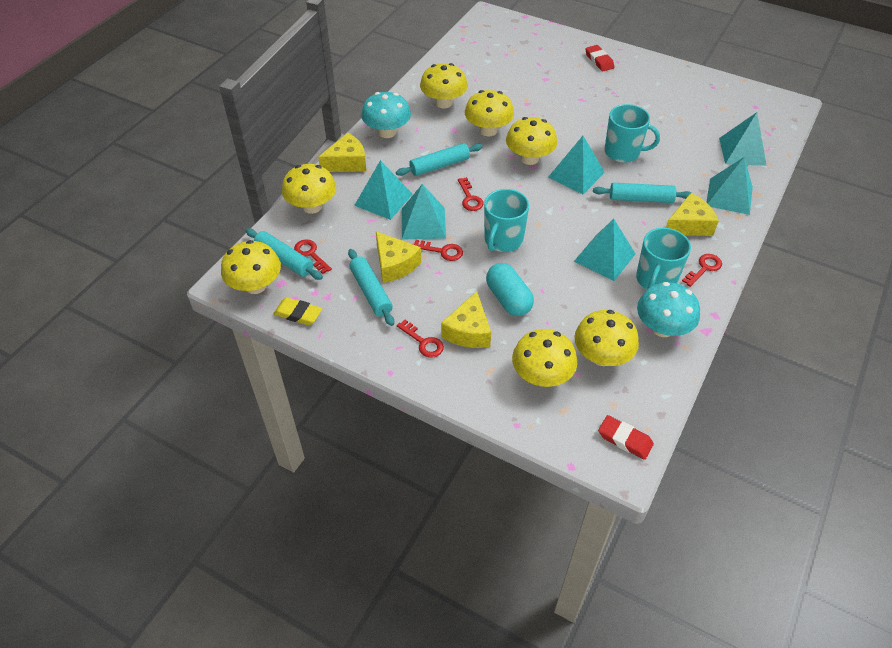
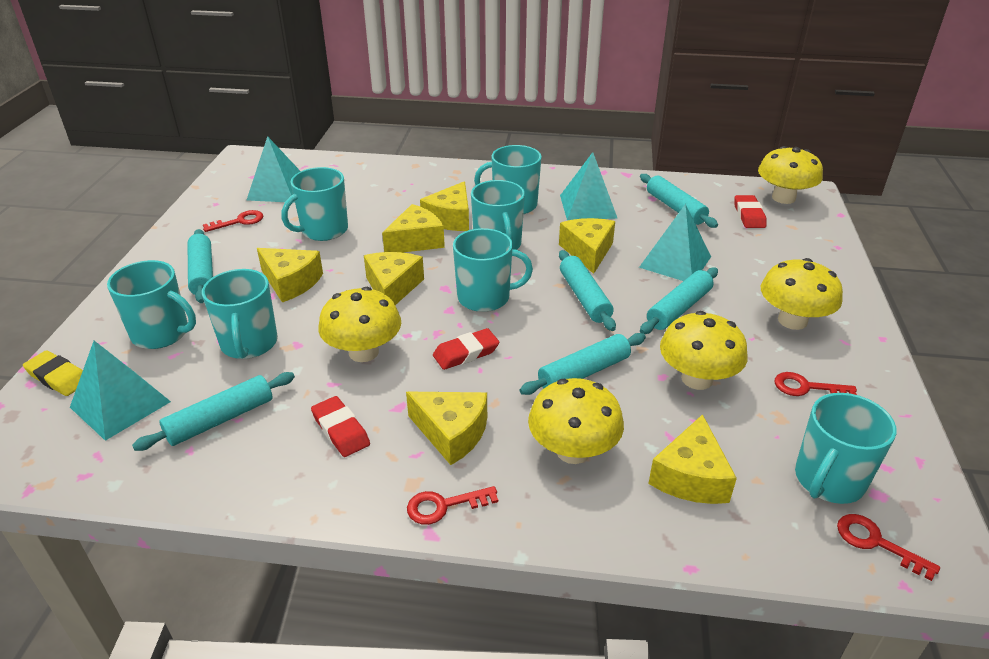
red eraser: 2 -> 3
red key: 5 -> 4
turquoise capsule: 1 -> 0
turquoise mug: 3 -> 7
turquoise mushroom: 2 -> 0
turquoise pyramid: 6 -> 4
turquoise rolling pin: 4 -> 6
yellow cheese: 4 -> 7
yellow mushroom: 7 -> 5

